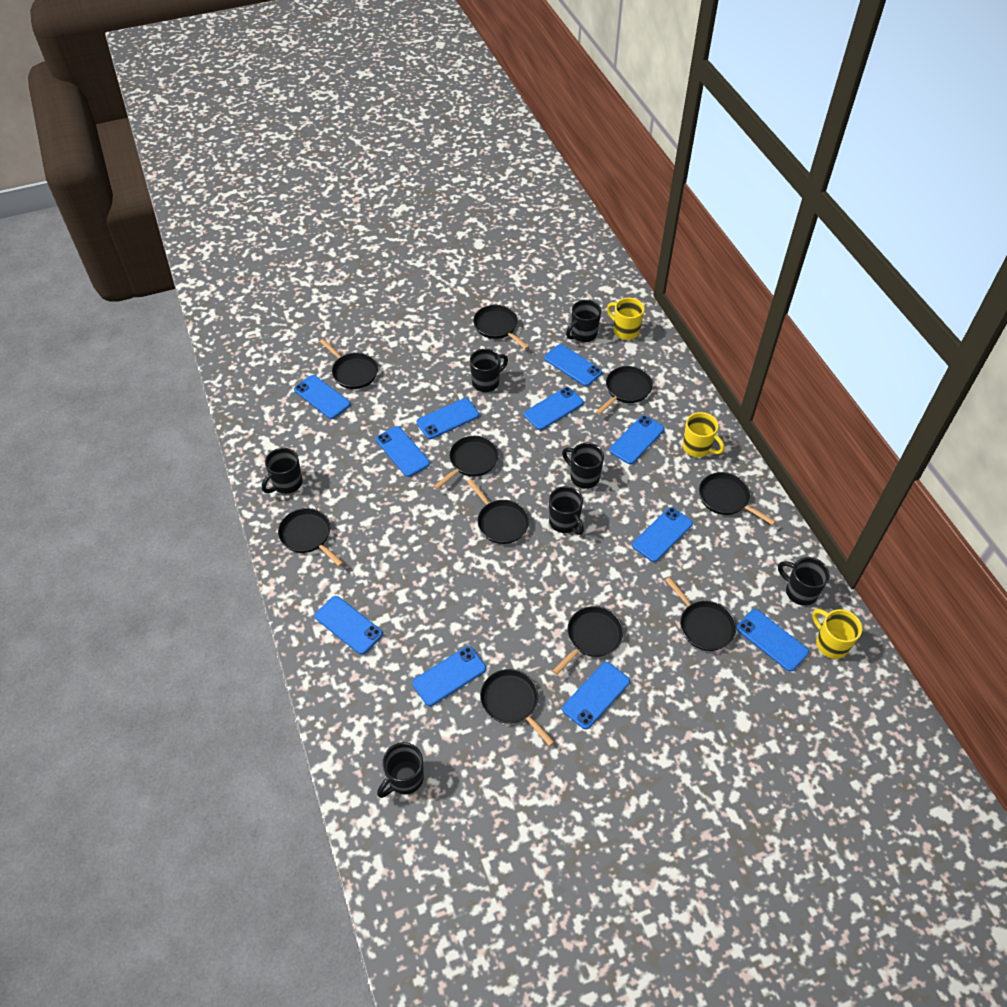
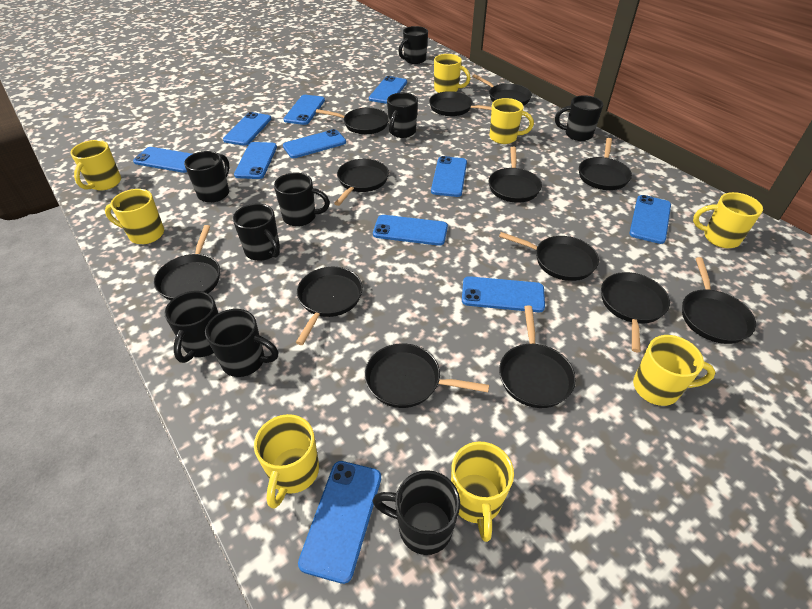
black mug: 7 -> 9
black pan: 10 -> 13
yellow mug: 3 -> 8

